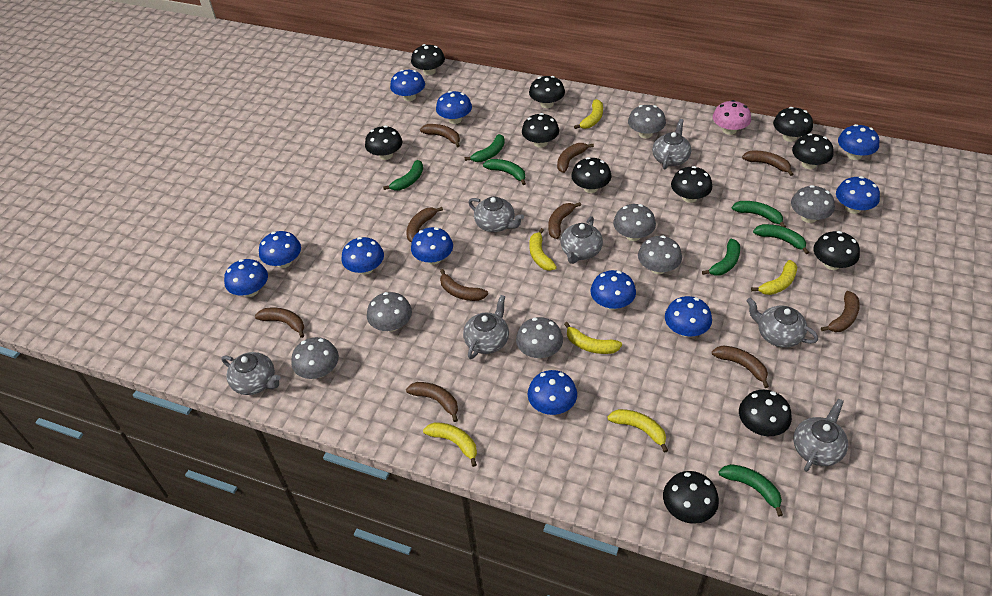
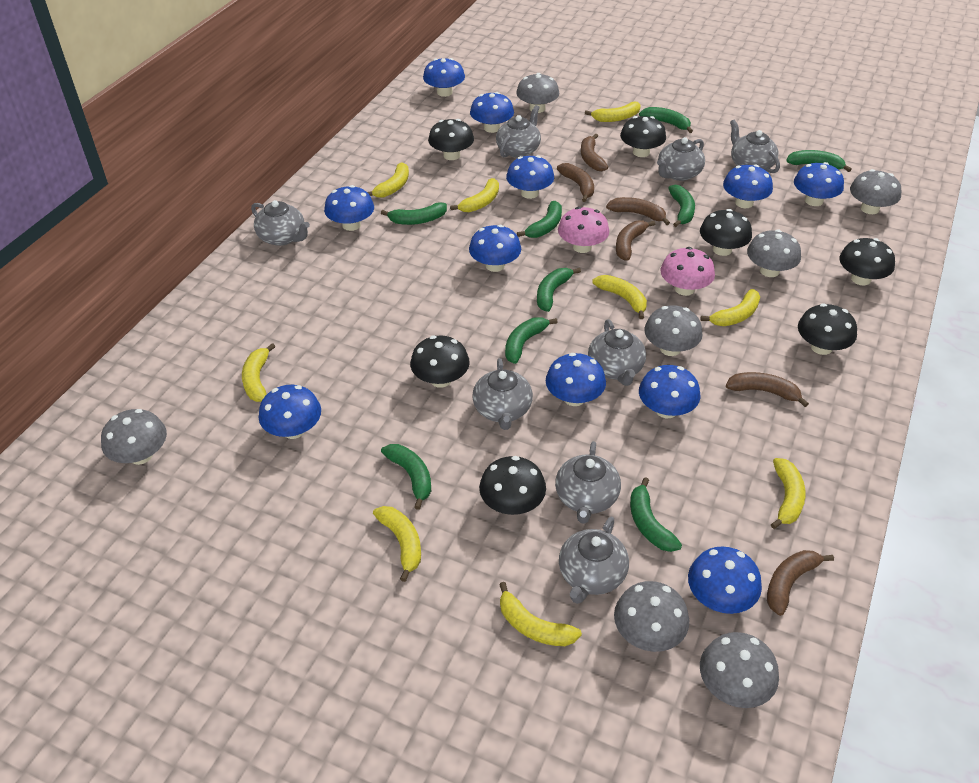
black mushroom: 11 -> 7
brown banana: 10 -> 6
green banana: 7 -> 9
grey teapot: 7 -> 8
pink mushroom: 1 -> 2
yellow banana: 6 -> 9

